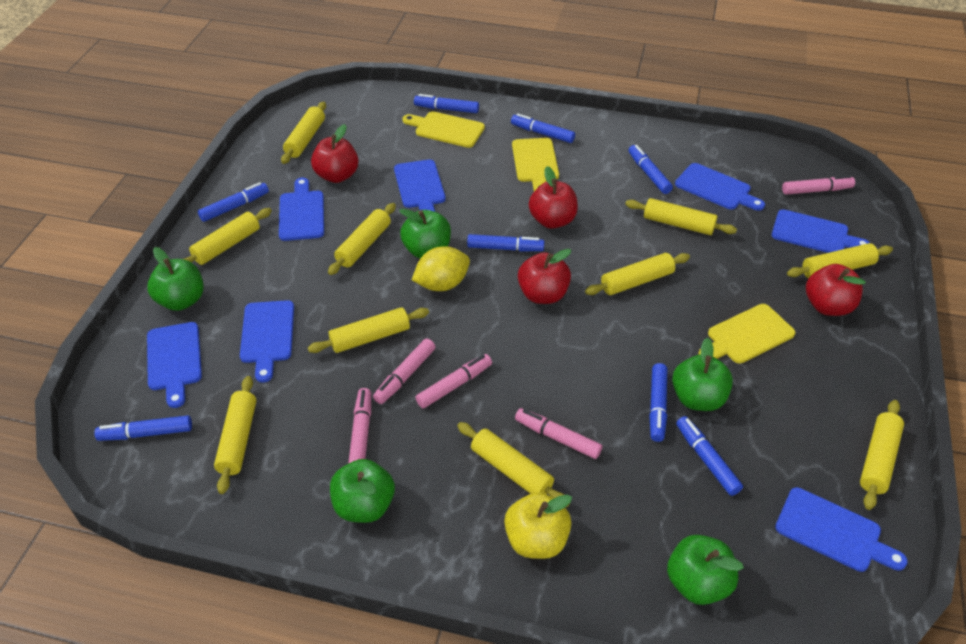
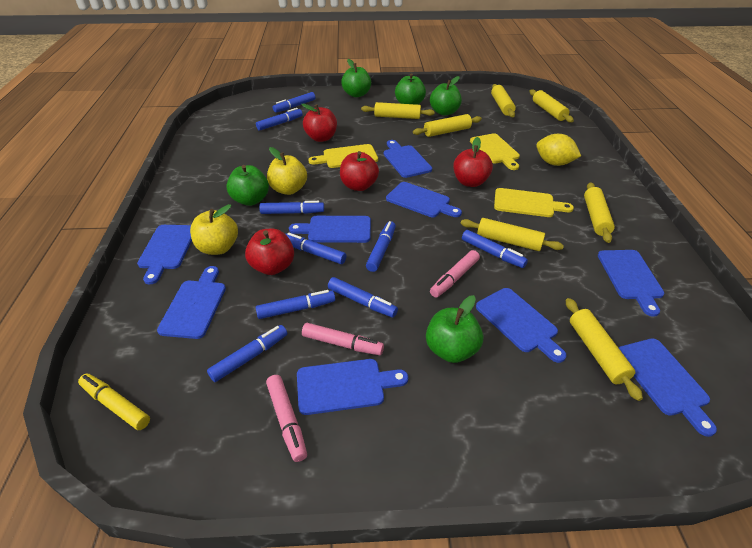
blue cutting board: 7 -> 9
blue marker: 8 -> 9
pink marker: 5 -> 3
yellow apple: 1 -> 2
yellow marker: 0 -> 1
yellow rolling pin: 10 -> 7

